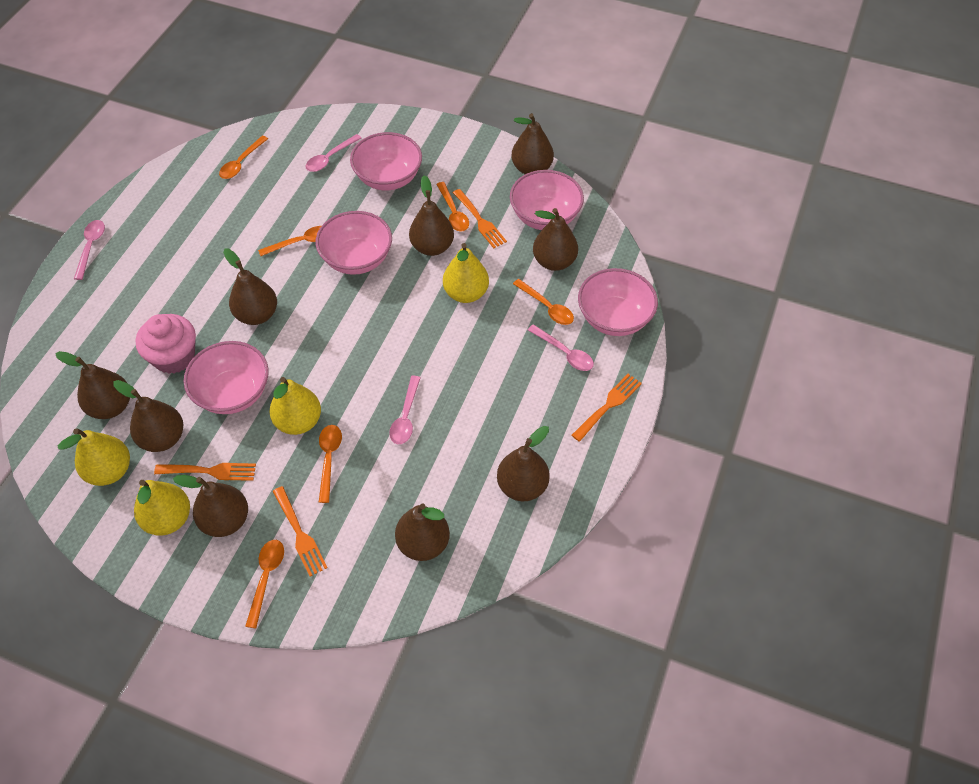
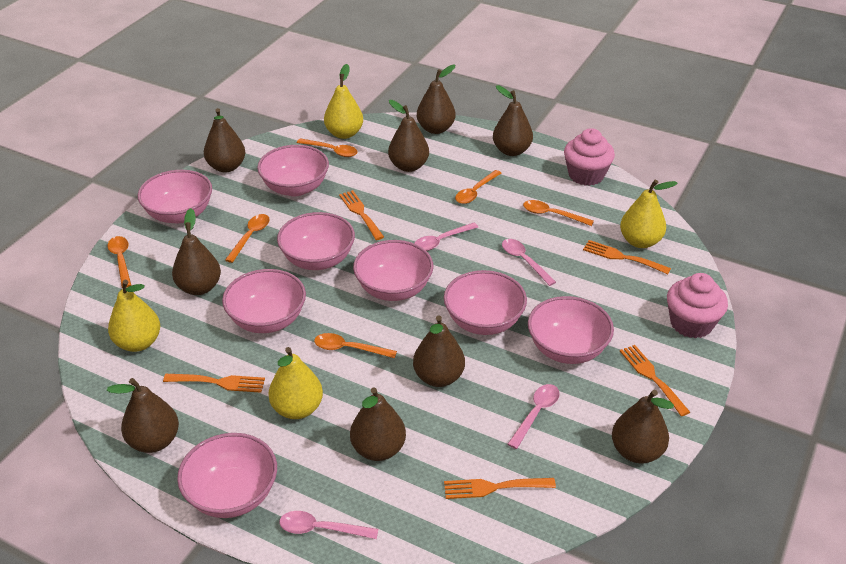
orange fork: 4 -> 5
pink bowl: 5 -> 8
pink cupcake: 1 -> 2

